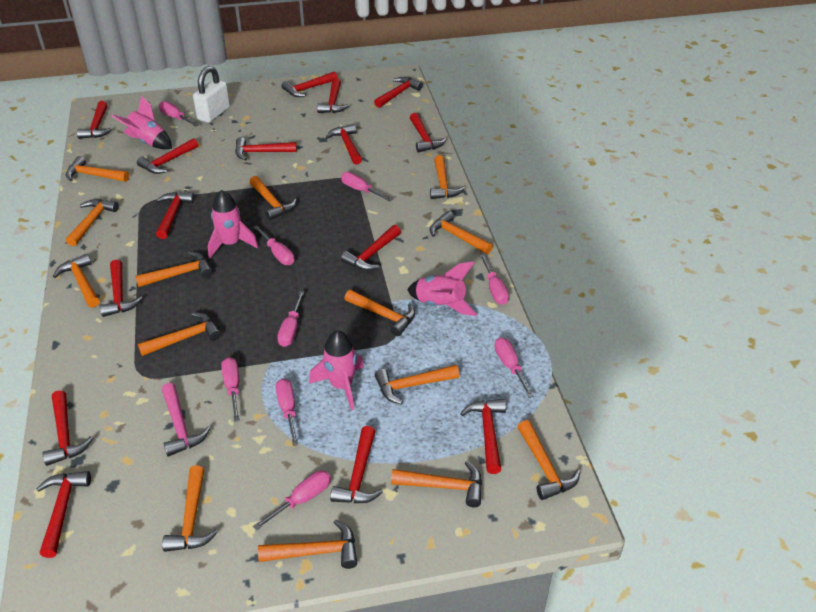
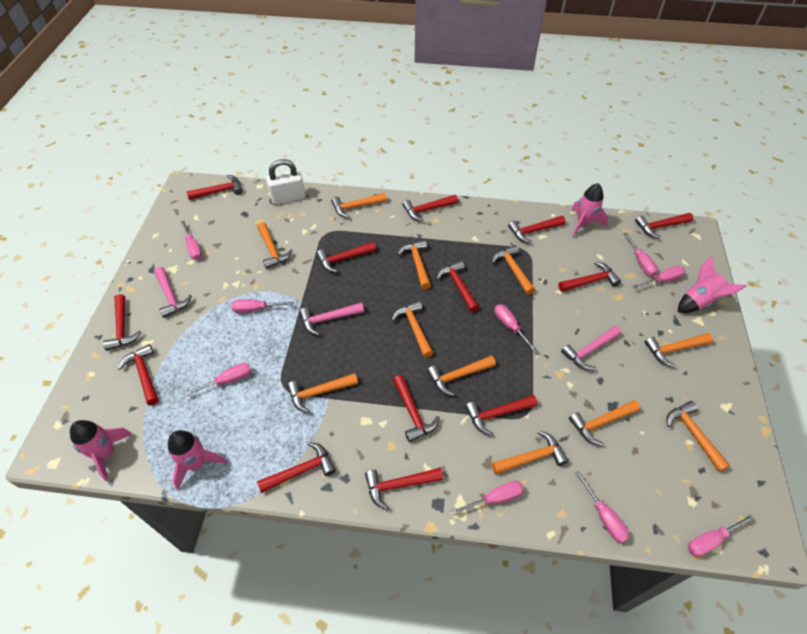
orange hammer: 14 -> 11
pink hammer: 1 -> 3
red hammer: 15 -> 13

